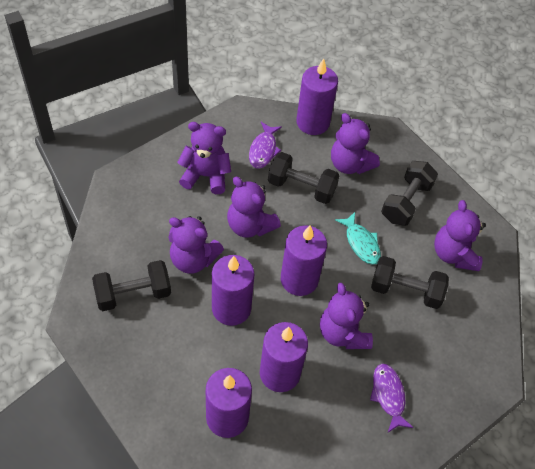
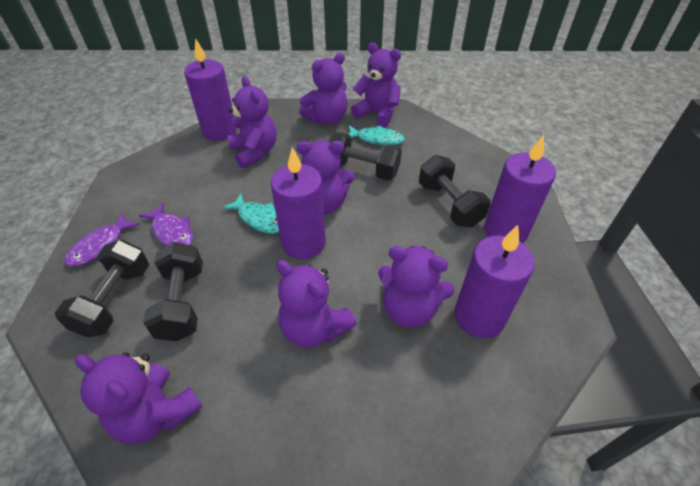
purple candle: 5 -> 4
purple teddy bear: 6 -> 7
turquoise fish: 1 -> 2

